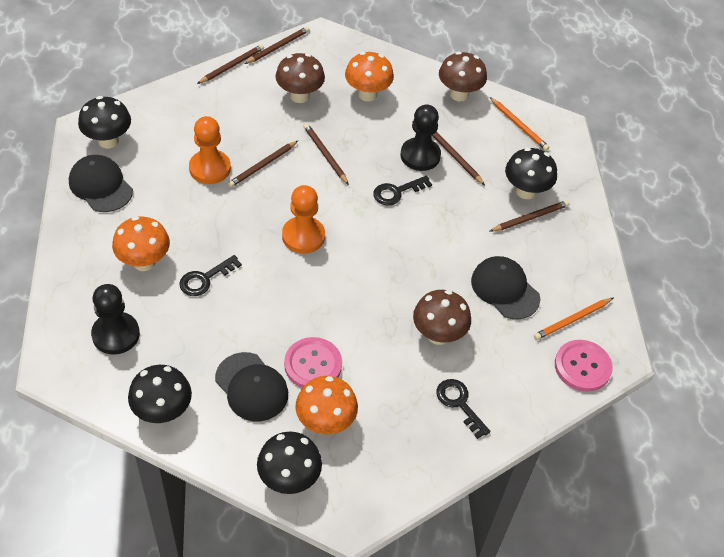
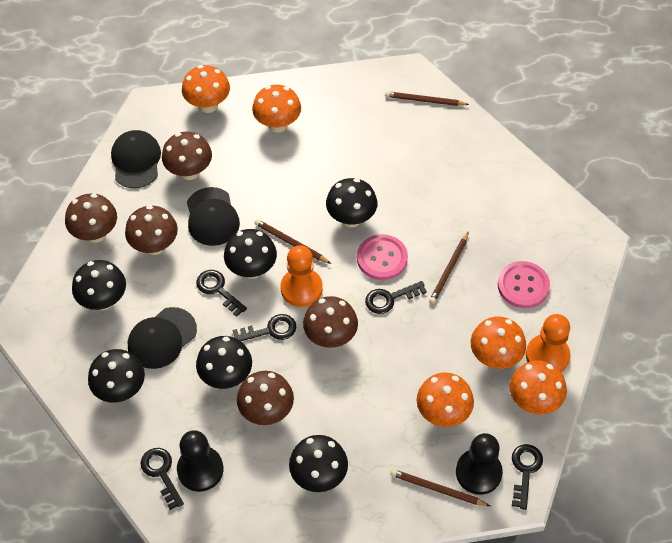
black key: 3 -> 5
black mushroom: 4 -> 6
brown mushroom: 3 -> 5
brown pencil: 6 -> 4
orange mushroom: 3 -> 5
orange pencil: 2 -> 0

